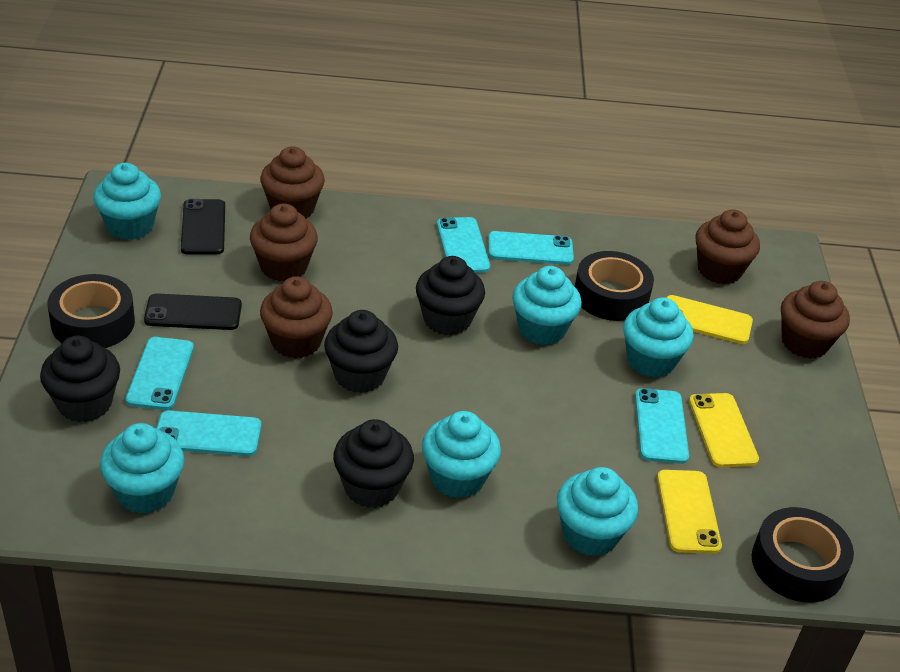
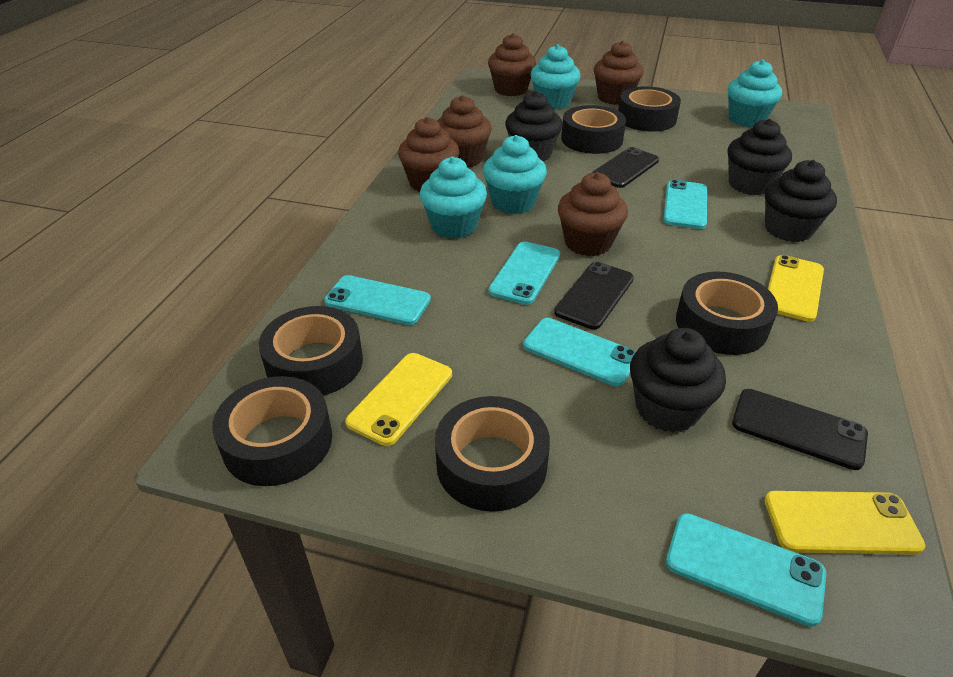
black phone: 2 -> 3
black tape: 3 -> 6
turquoise cupcake: 6 -> 4

